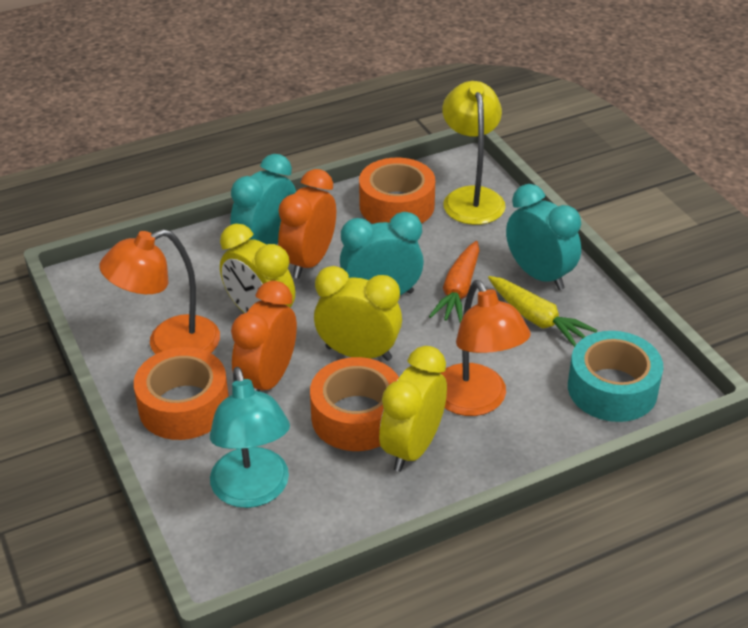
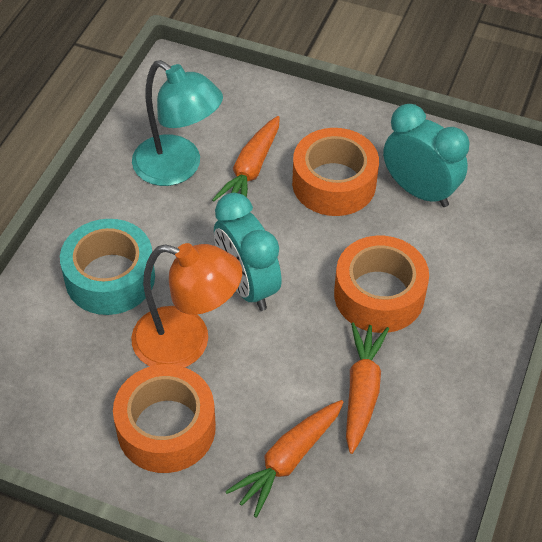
orange carrot: 1 -> 3
orange clock: 2 -> 0
orange lamp: 2 -> 1
turquoise clock: 3 -> 2
yellow carrot: 1 -> 0
yellow clock: 3 -> 0
yellow lamp: 1 -> 0

